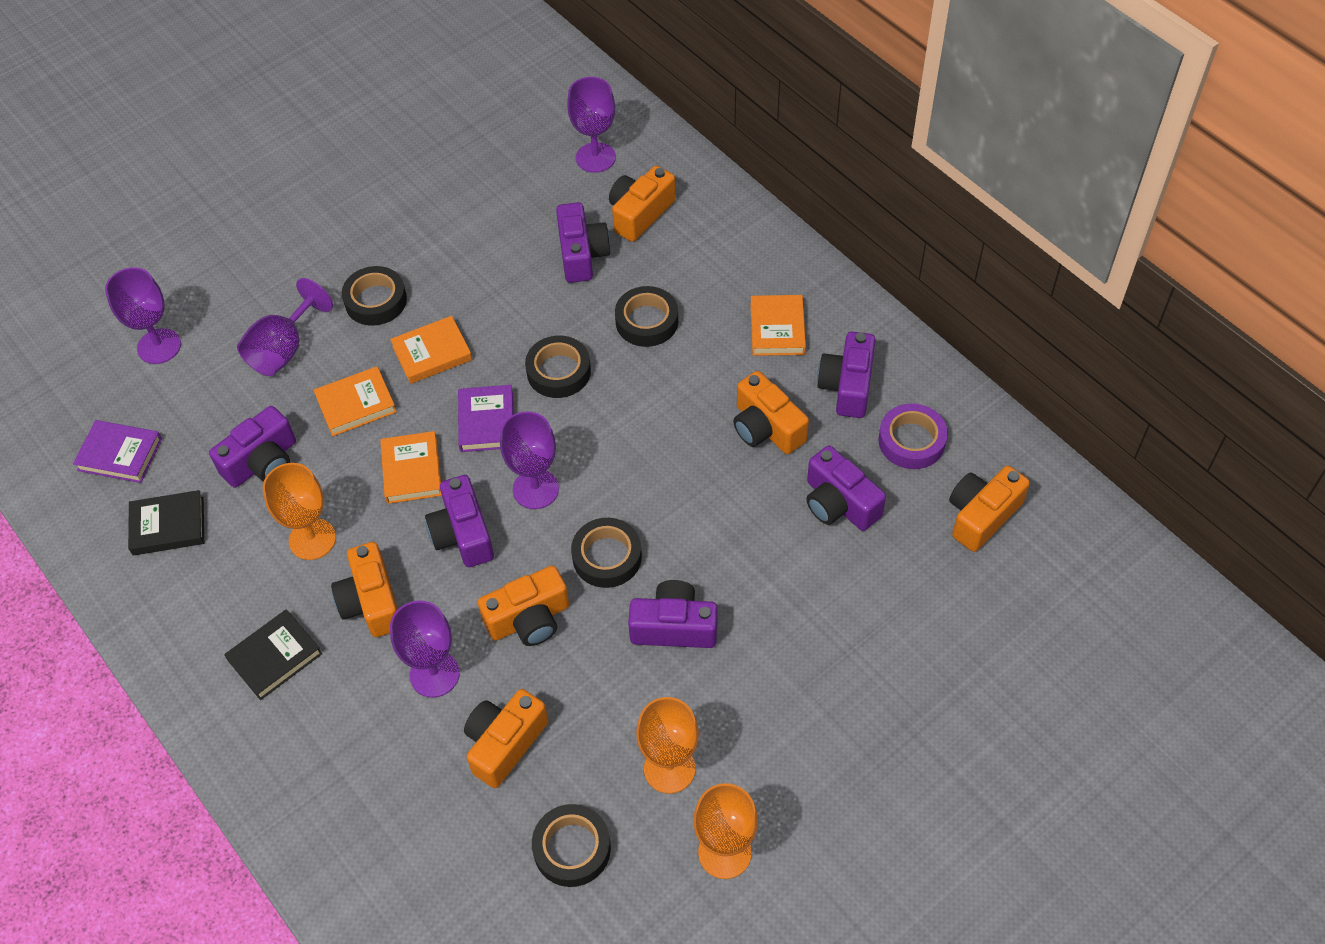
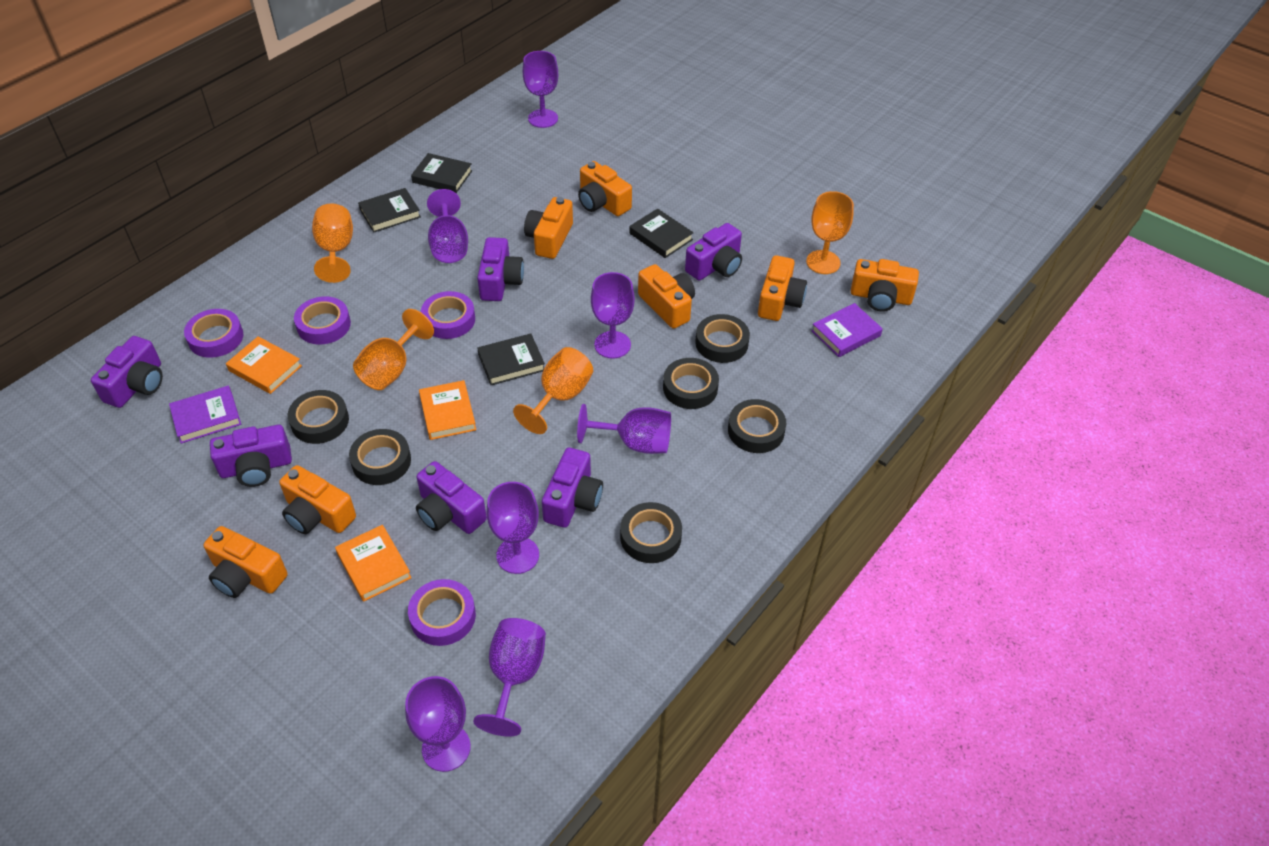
black book: 2 -> 4
black tape: 5 -> 6
orange book: 4 -> 3
orange camera: 6 -> 7
orange goblet: 3 -> 4
purple goblet: 5 -> 7
purple tape: 1 -> 4

